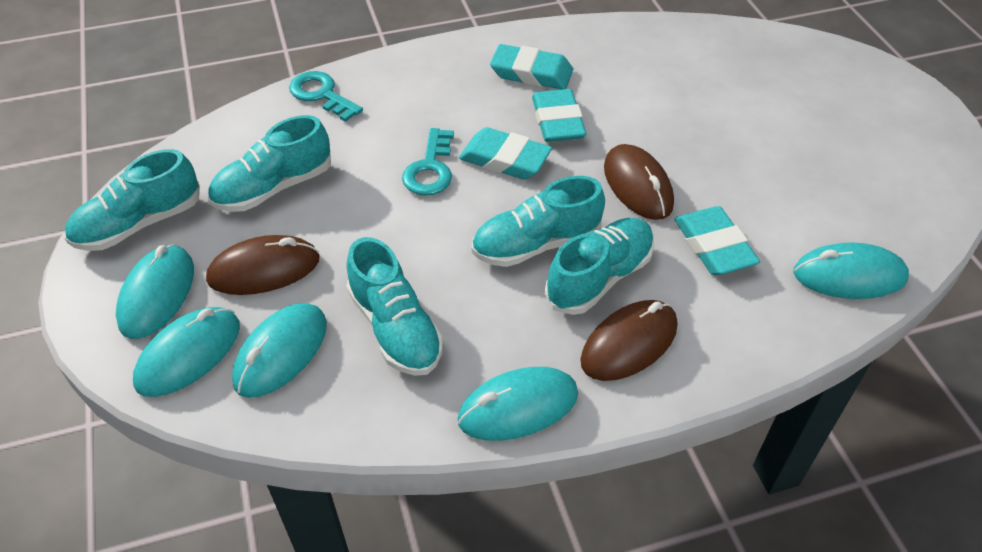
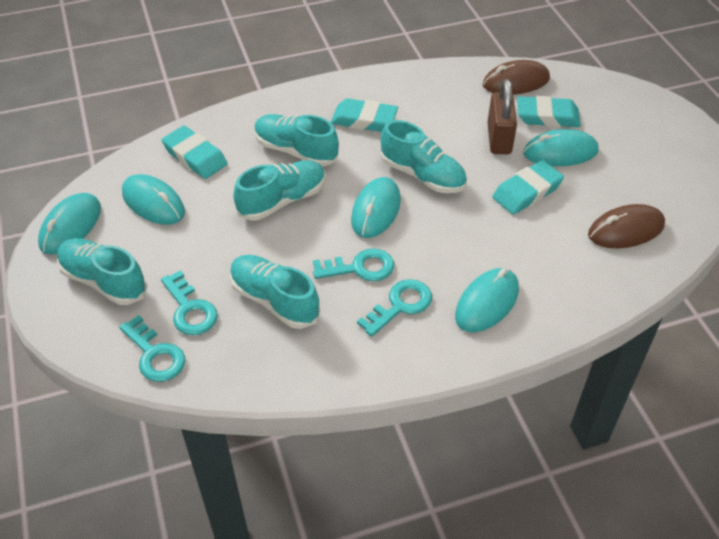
brown mouse: 3 -> 2
brown padlock: 0 -> 1
turquoise key: 2 -> 4

